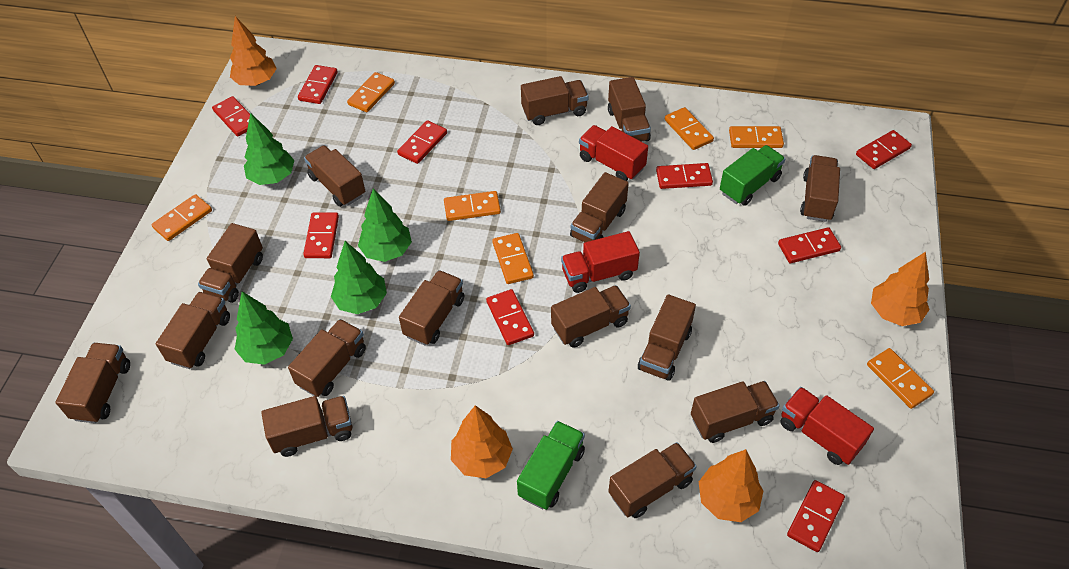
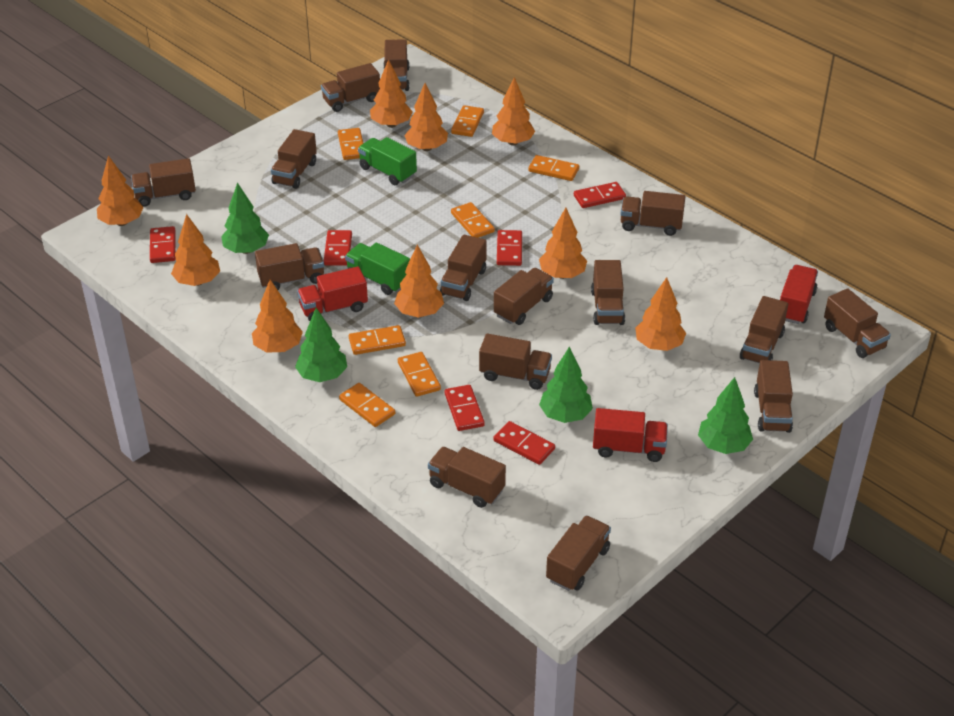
orange tree: 4 -> 9
red domino: 9 -> 6

